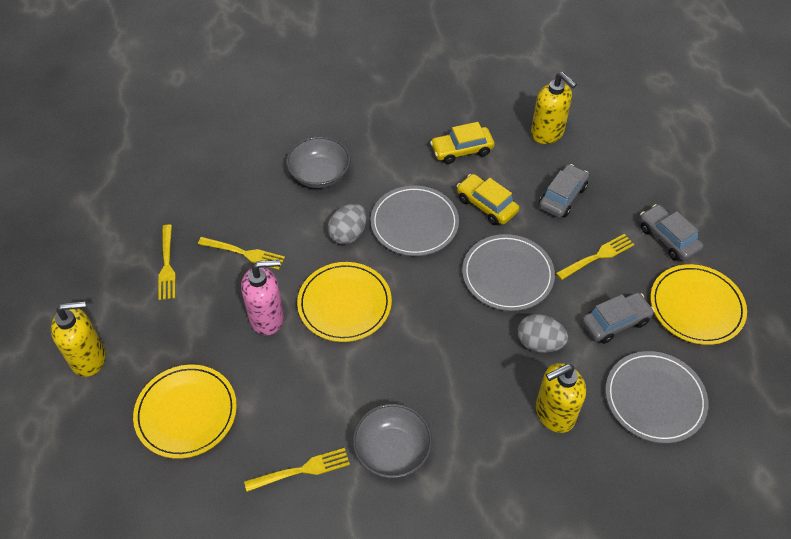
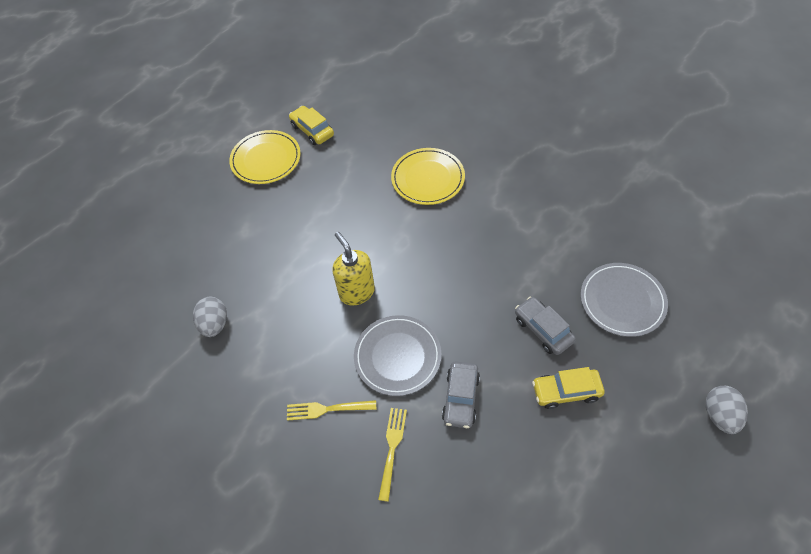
grey bowl: 2 -> 0
grey car: 3 -> 2
grey plate: 3 -> 2
pink soap dispenser: 1 -> 0
yellow fork: 4 -> 2
yellow plate: 3 -> 2
yellow soap dispenser: 3 -> 1

